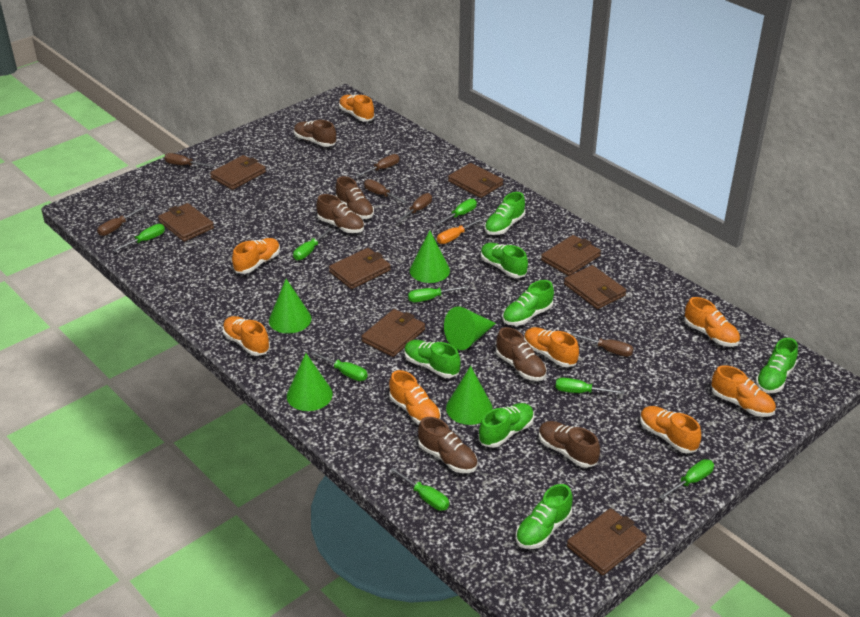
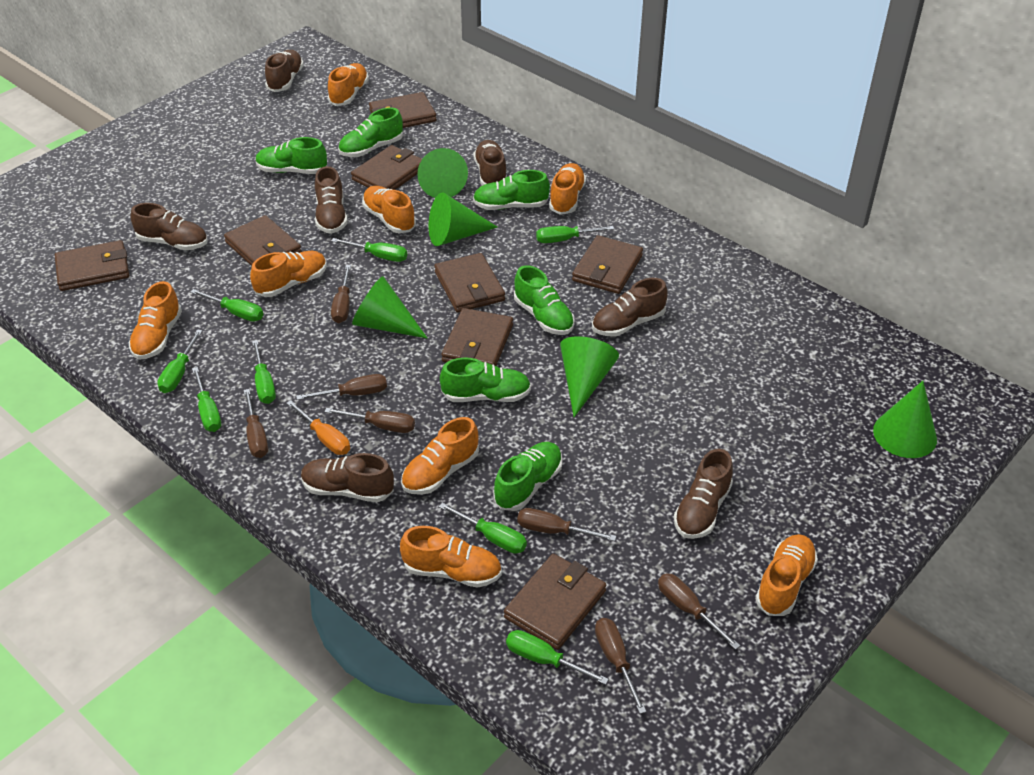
brown screwdriver: 6 -> 7
brown shoe: 6 -> 7
green shoe: 7 -> 6

